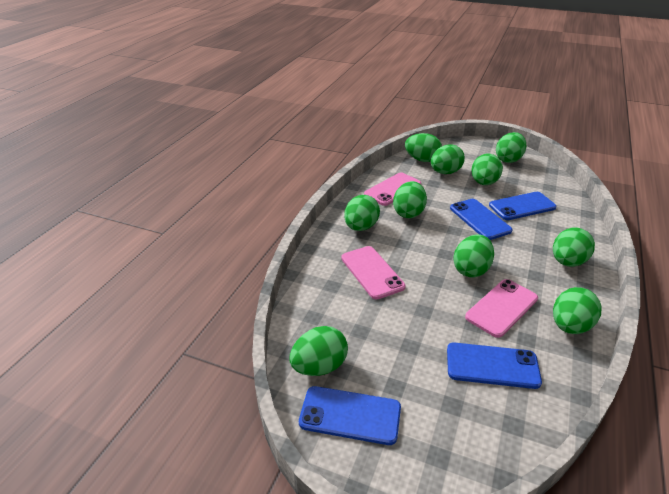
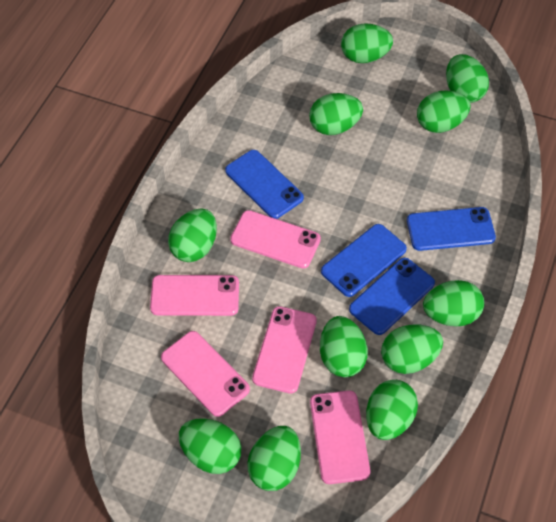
green egg: 10 -> 11
pink phone: 3 -> 5

